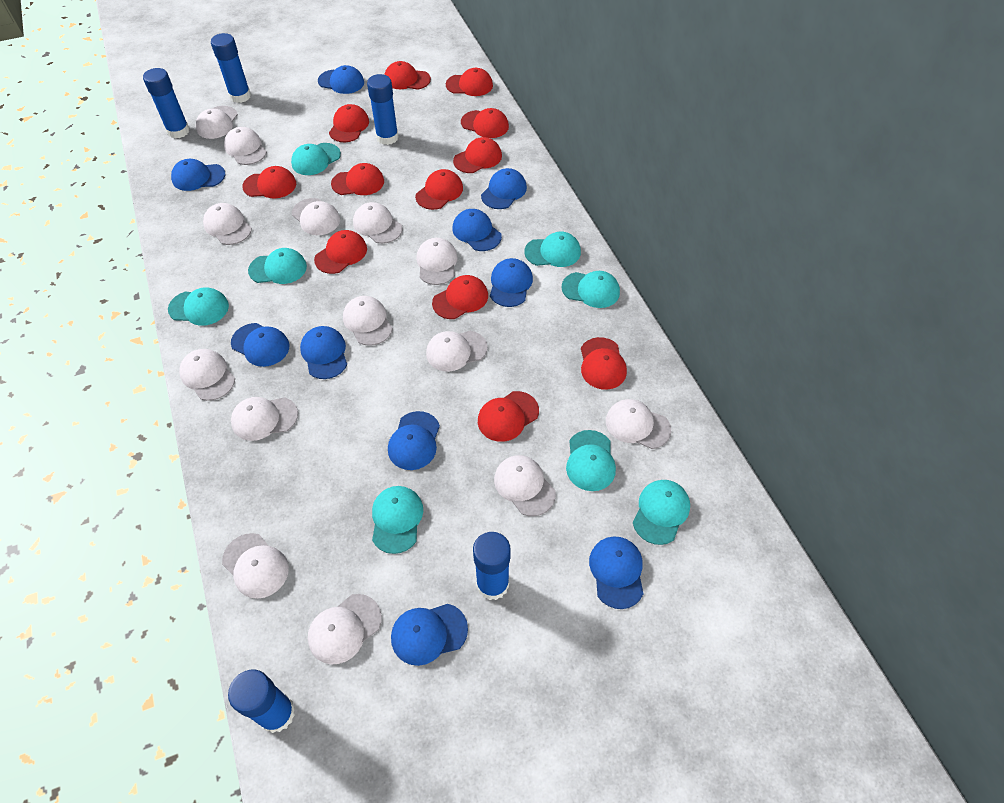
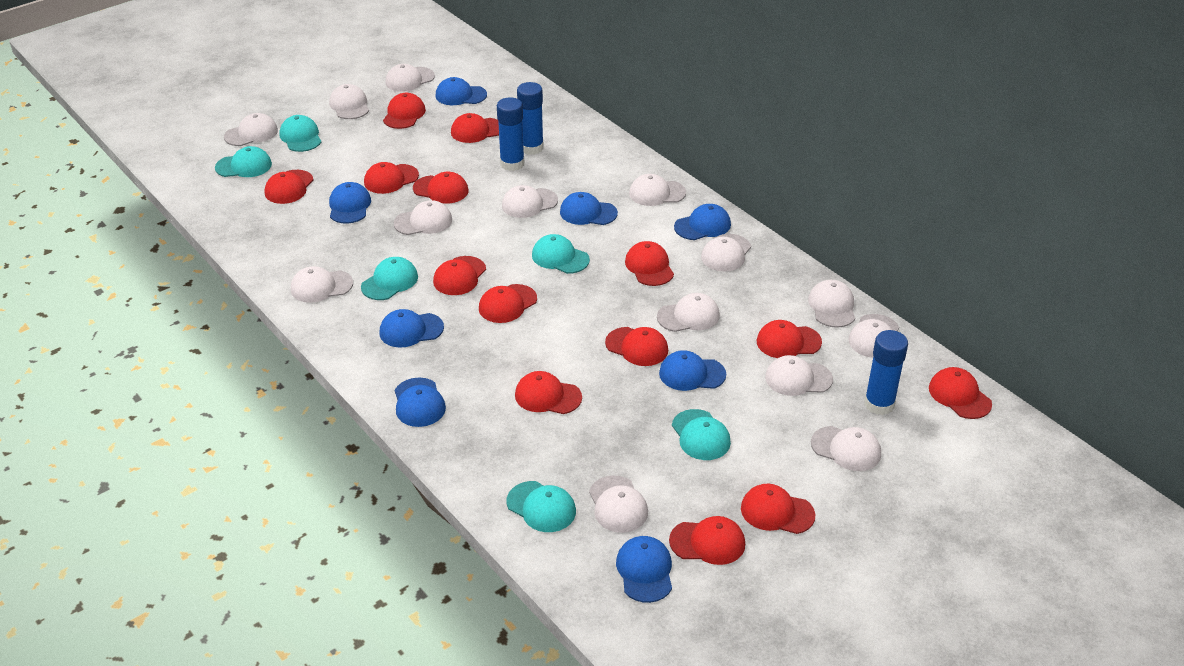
blue cap: 10 -> 8
blue glue stick: 5 -> 3
red cap: 12 -> 14
turquoise cap: 8 -> 6

